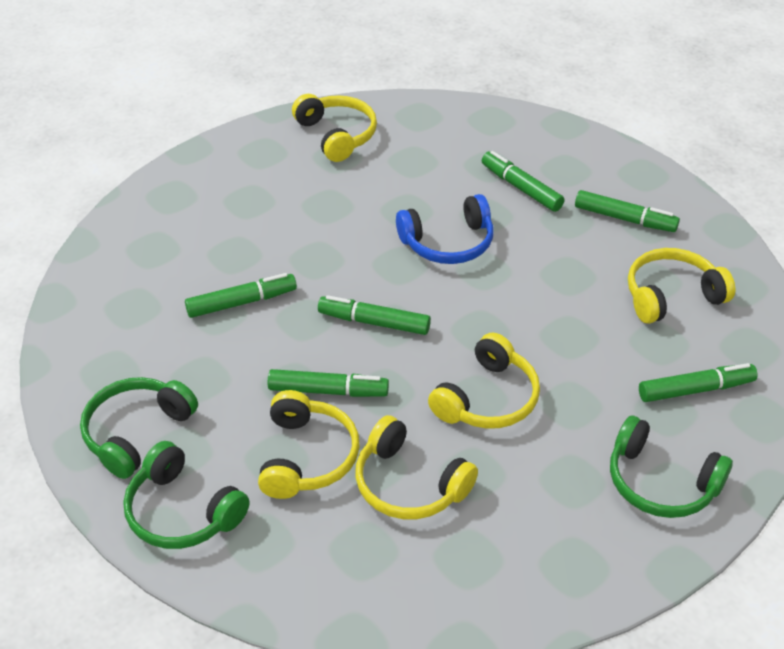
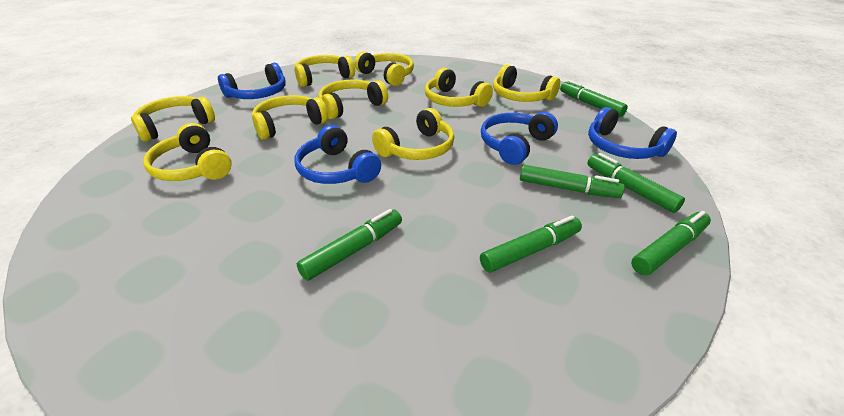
blue headphones: 1 -> 4
green headphones: 3 -> 0
yellow headphones: 5 -> 9

